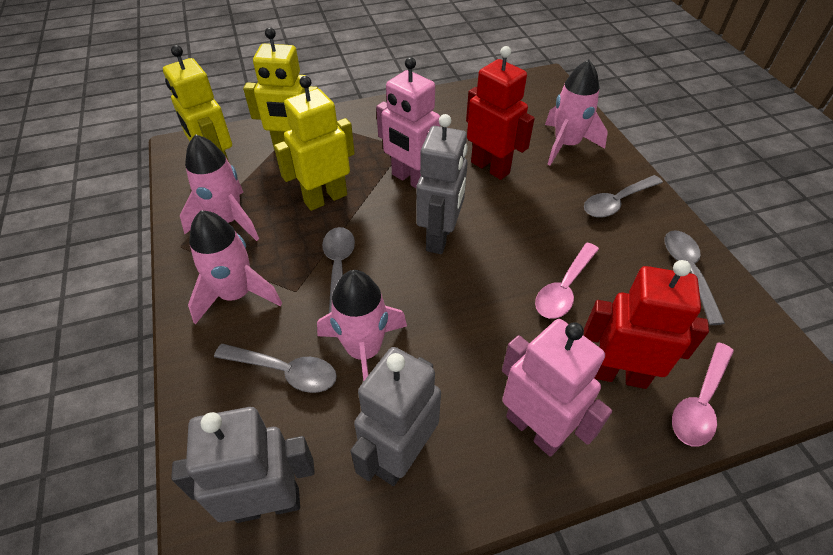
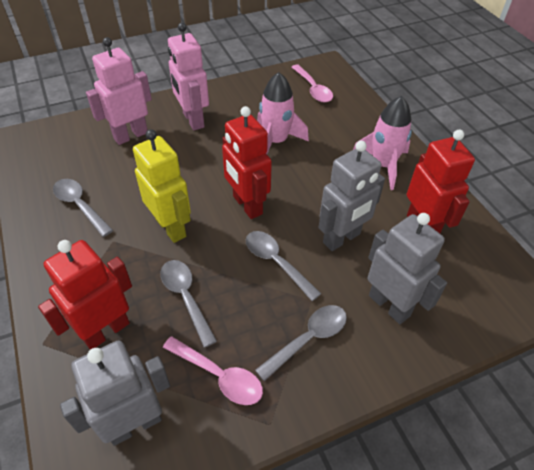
pink rocket: 4 -> 2
red robot: 2 -> 3
yellow robot: 3 -> 1

